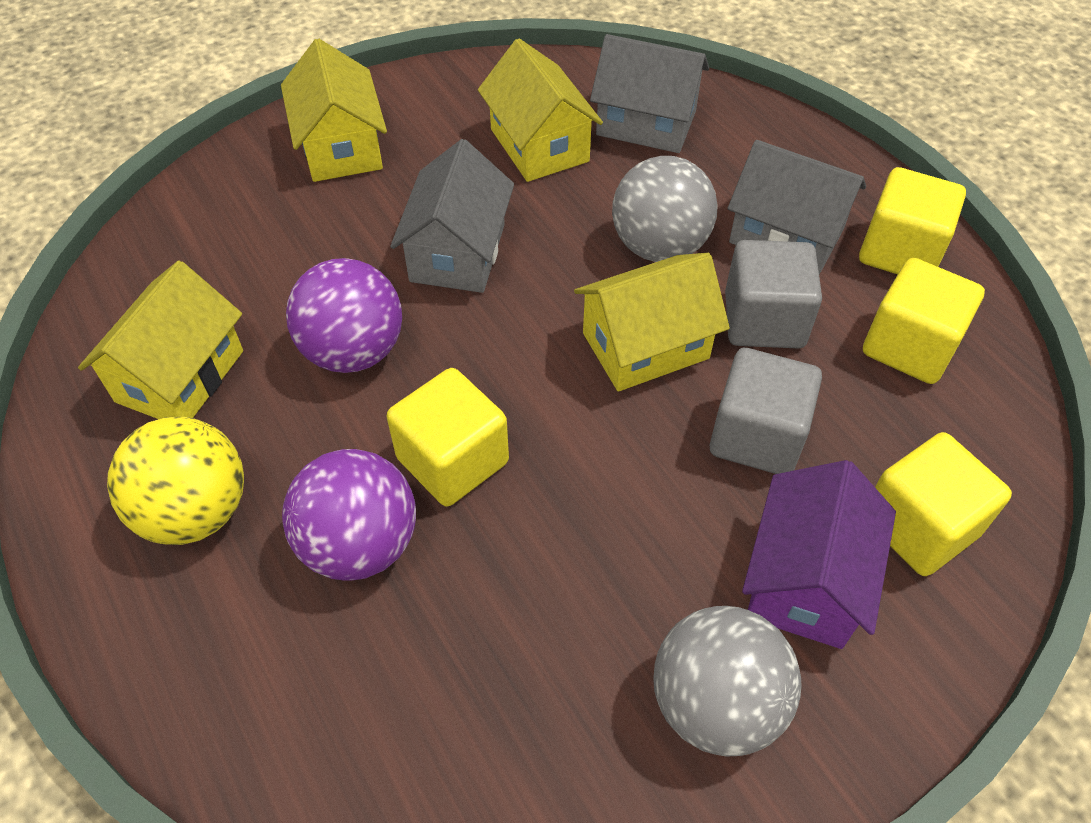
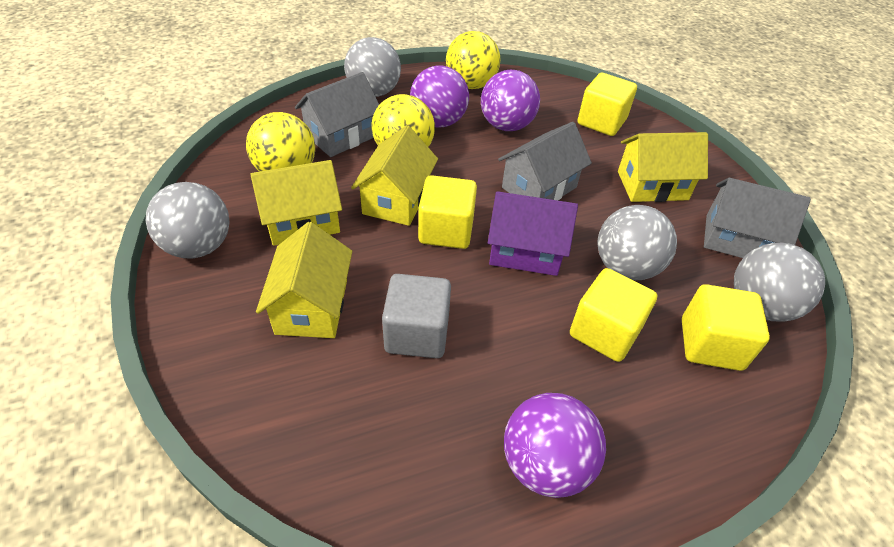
grey ball: 2 -> 4
grey cube: 2 -> 1
purple ball: 2 -> 3
yellow ball: 1 -> 3

